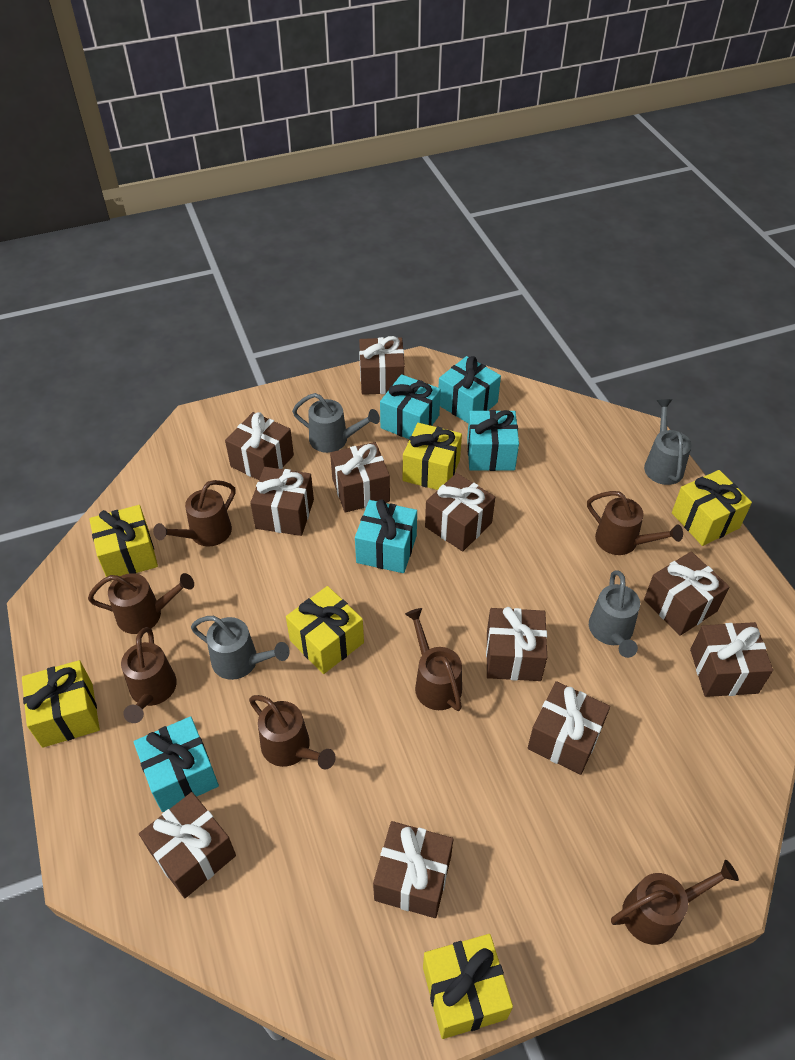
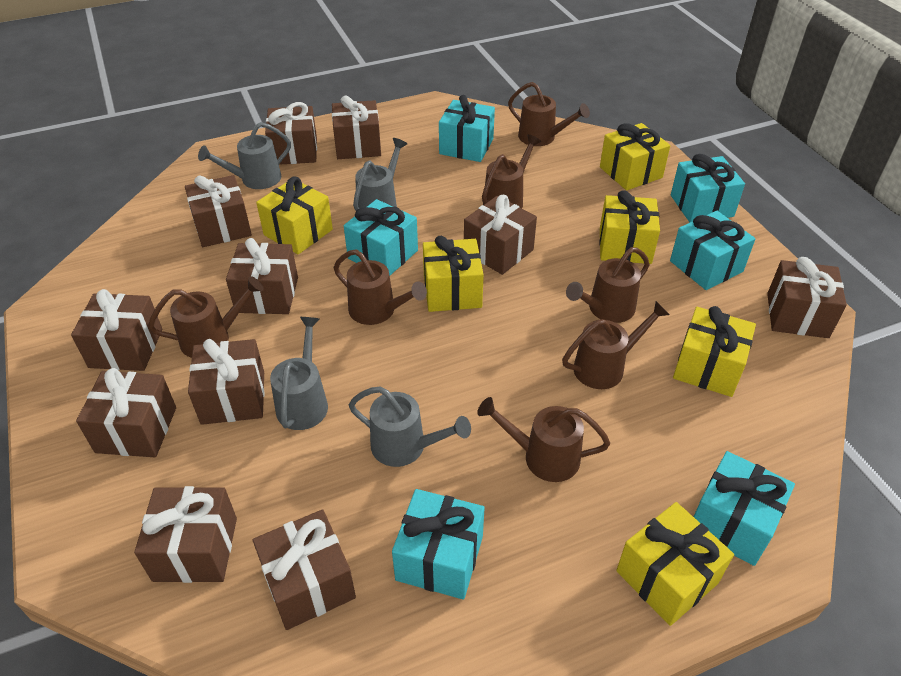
turquoise gift: 5 -> 6

